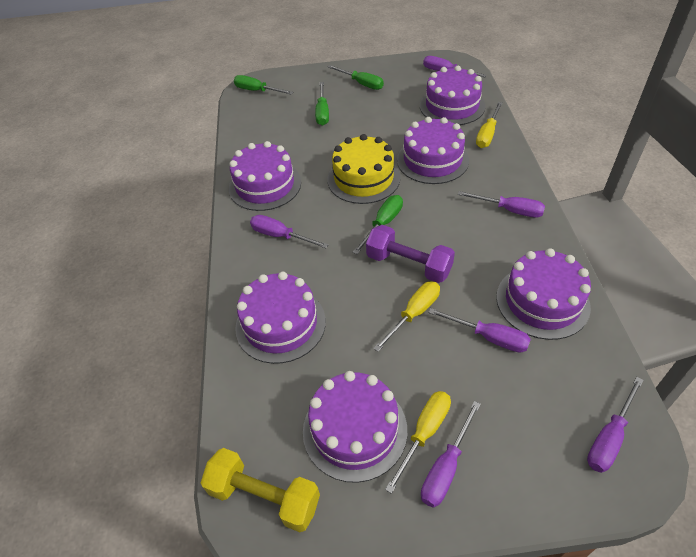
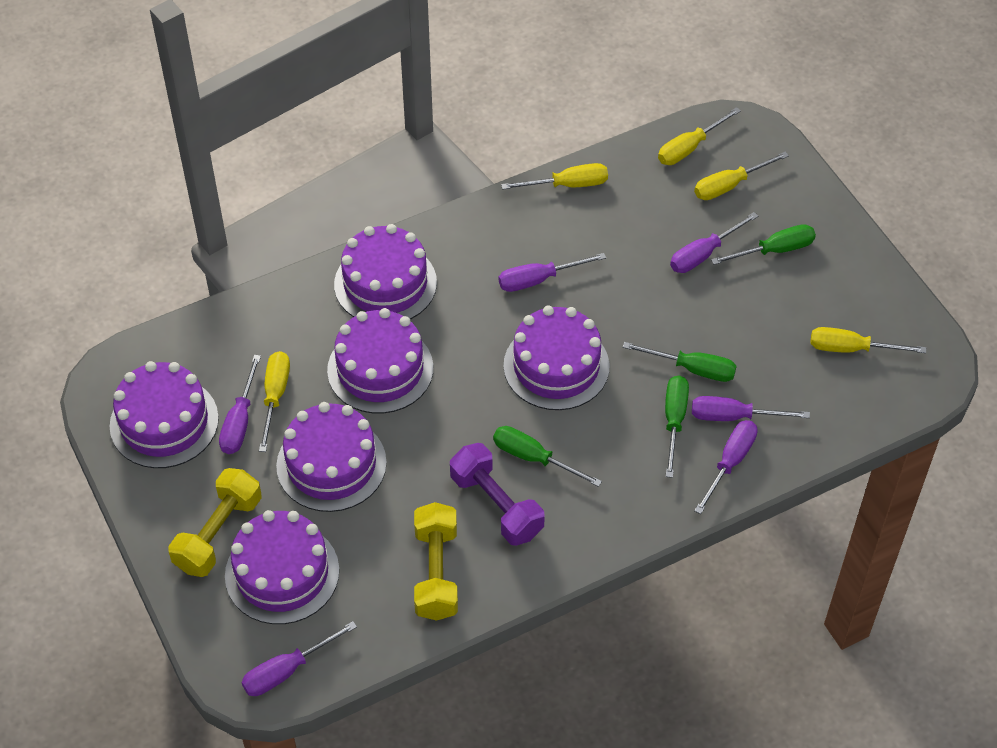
yellow cake: 1 -> 0
yellow dumbbell: 1 -> 2
yellow screwdriver: 3 -> 5

